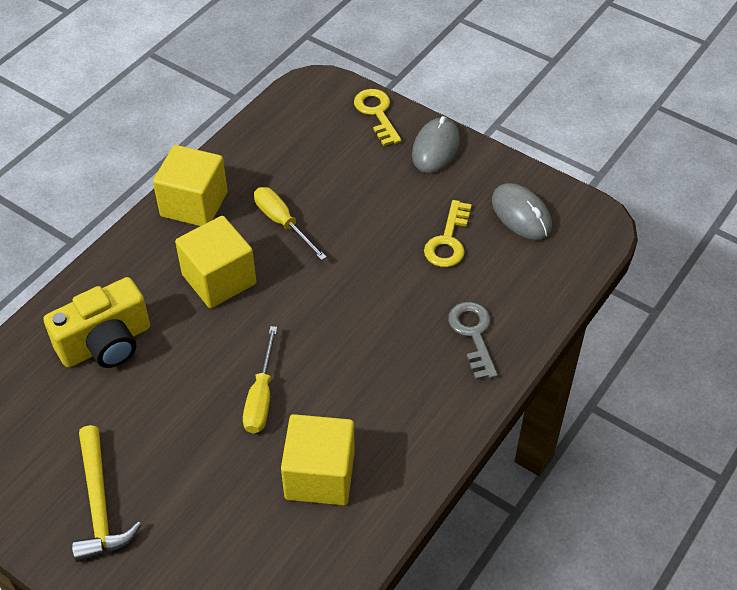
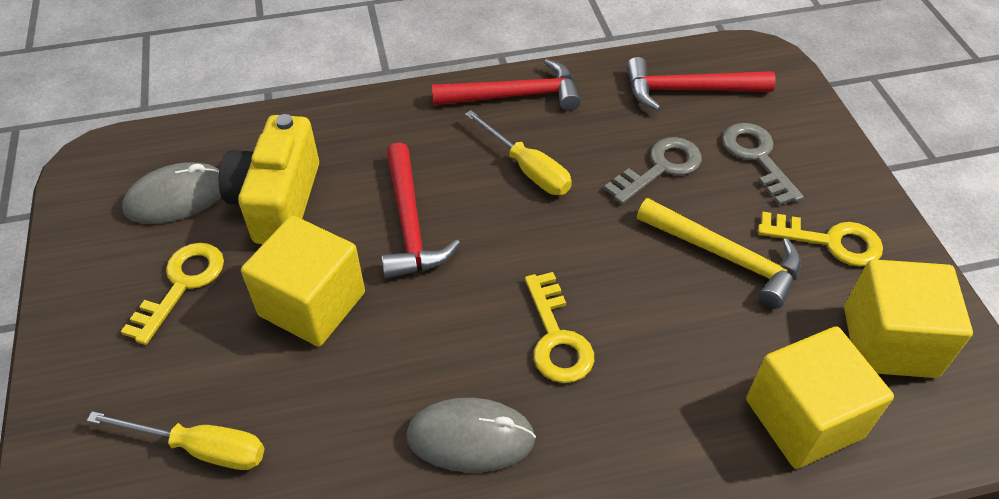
grey key: 1 -> 2
red hammer: 0 -> 3
yellow key: 2 -> 3

